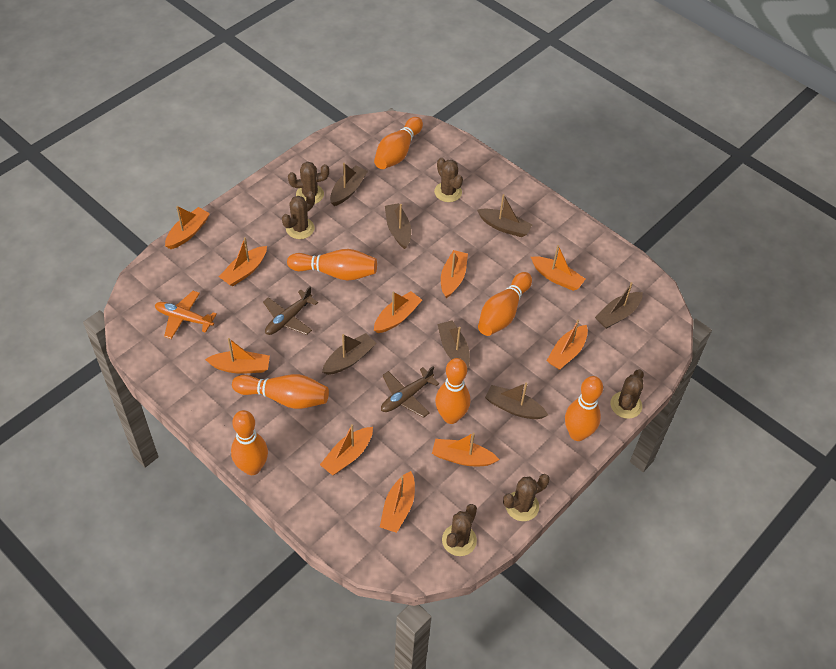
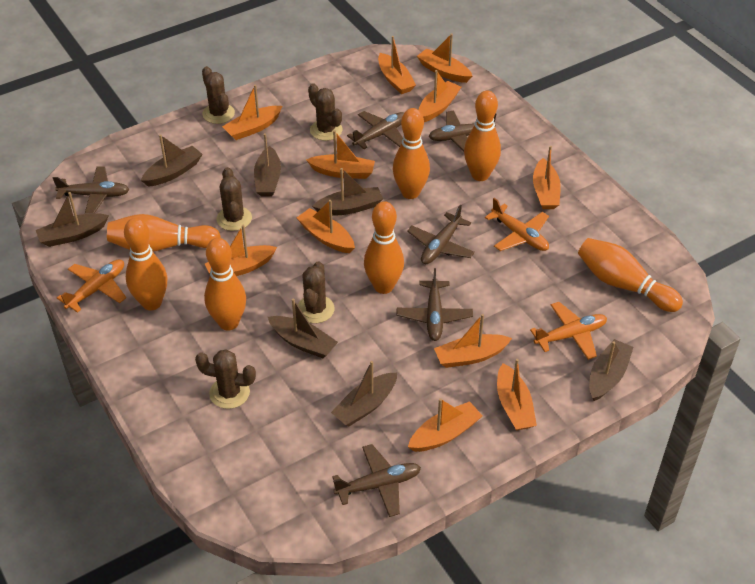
brown cactus: 6 -> 5
brown plane: 2 -> 6
orange boat: 10 -> 11
orange plane: 1 -> 3

